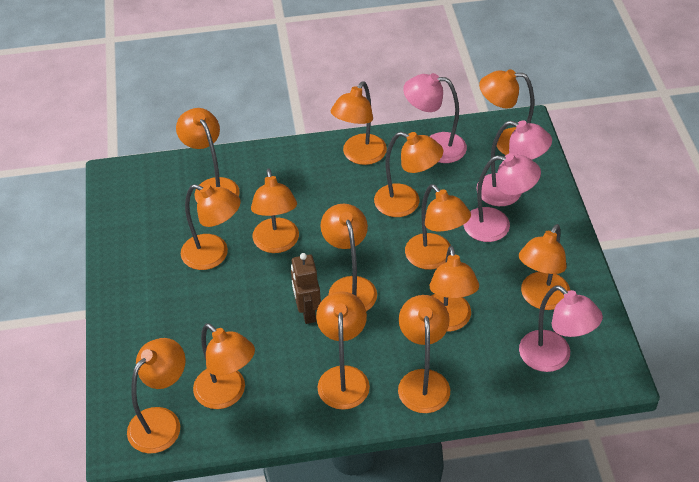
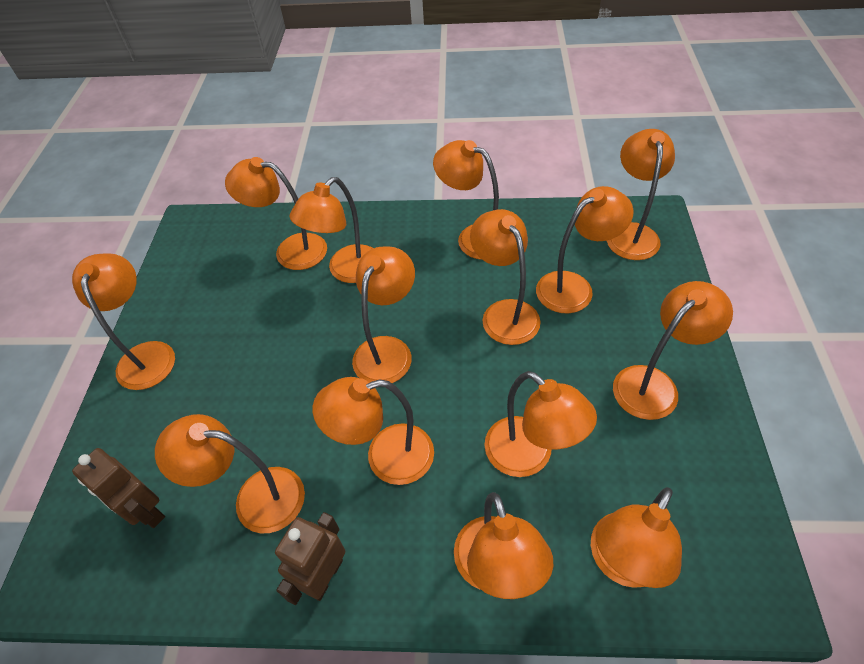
brown robot: 1 -> 2
pink lamp: 4 -> 0

